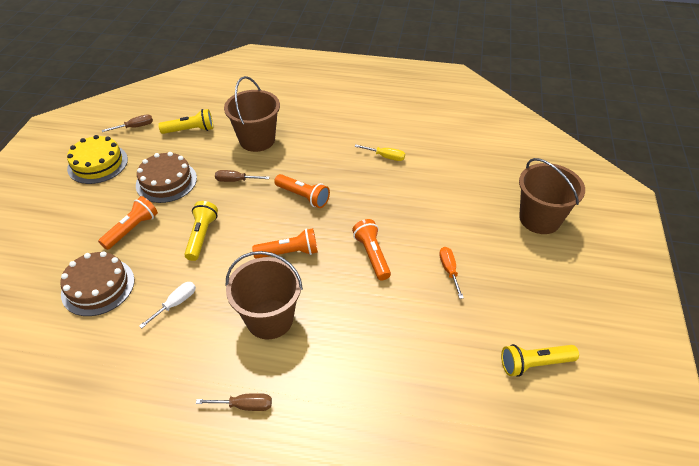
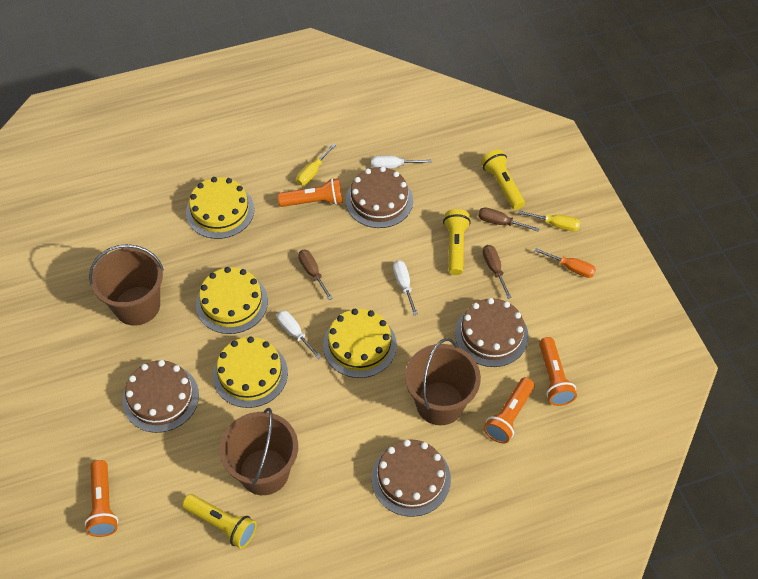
brown cake: 2 -> 4
white screwdriver: 1 -> 3
yellow cake: 1 -> 4
yellow screwdriver: 1 -> 2

